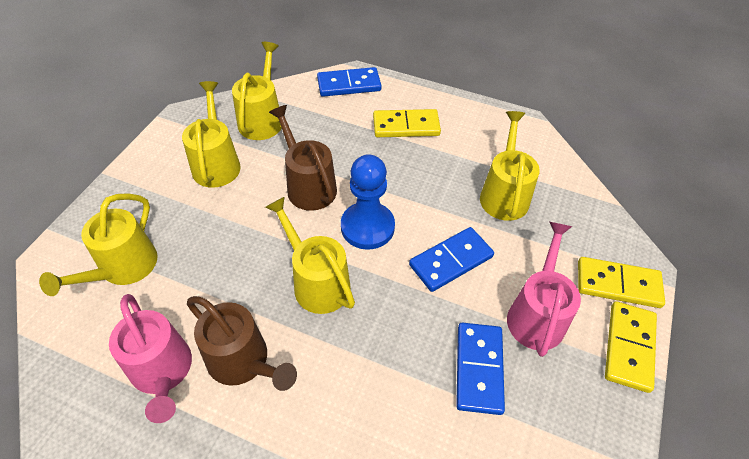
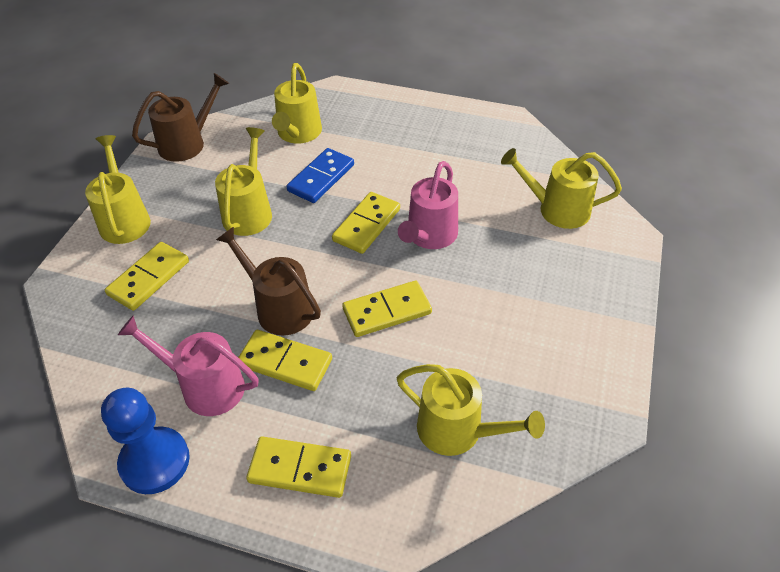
blue domino: 3 -> 1
yellow domino: 3 -> 5

